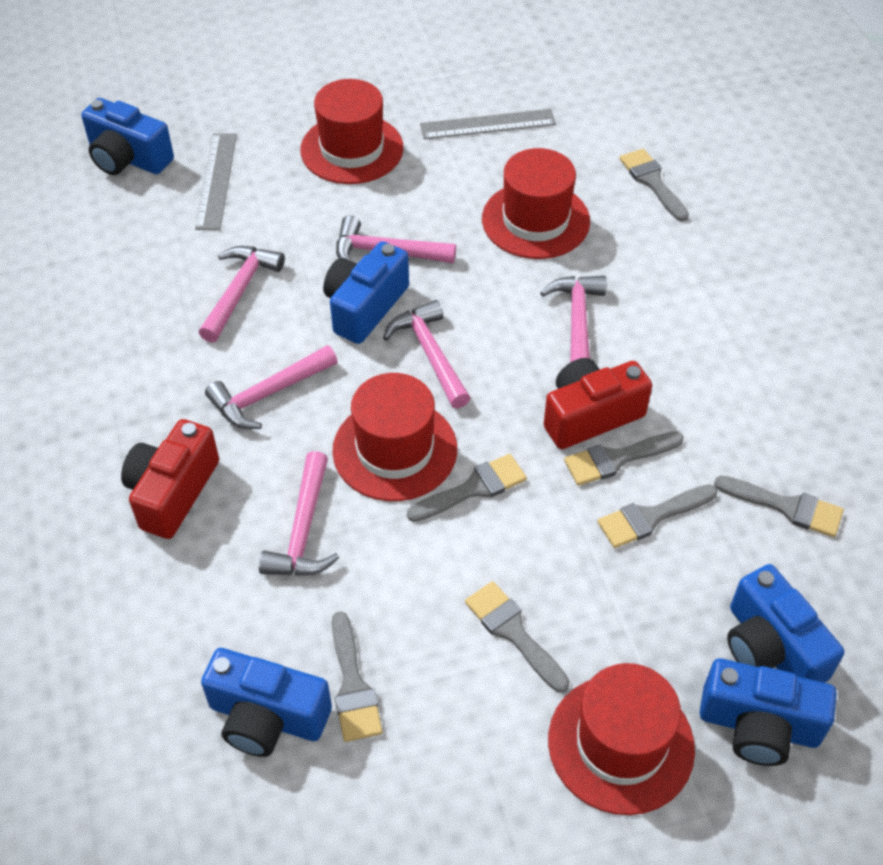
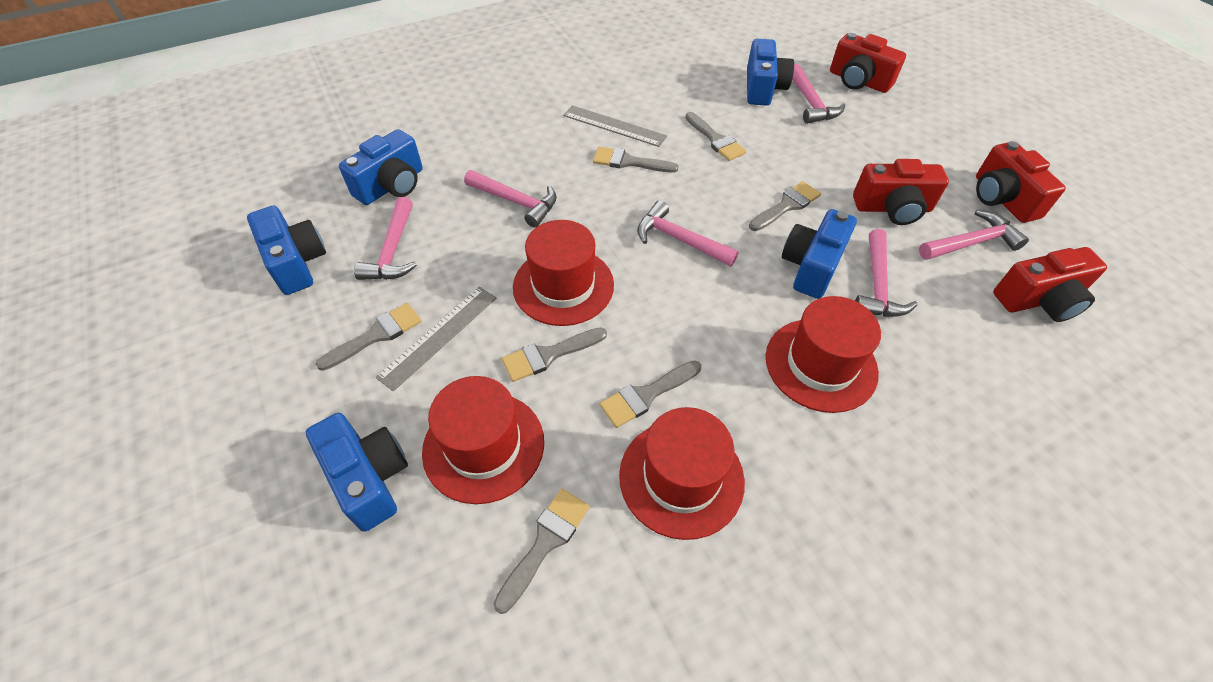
red camera: 2 -> 4

